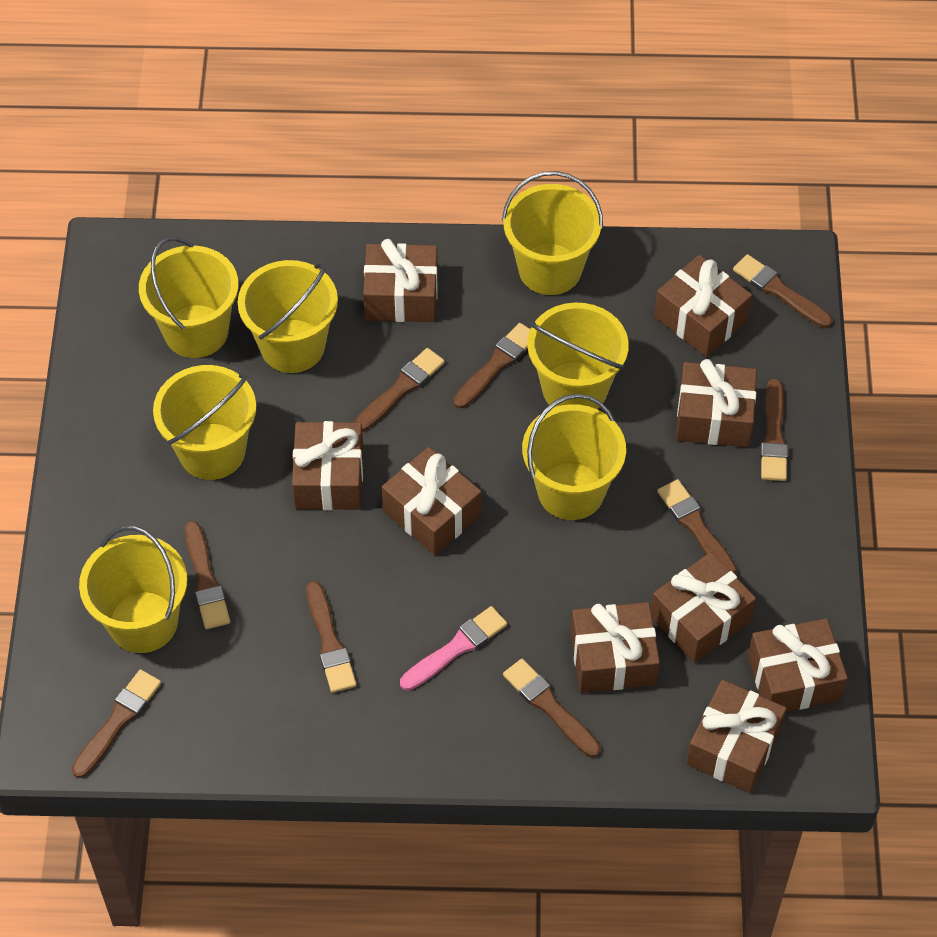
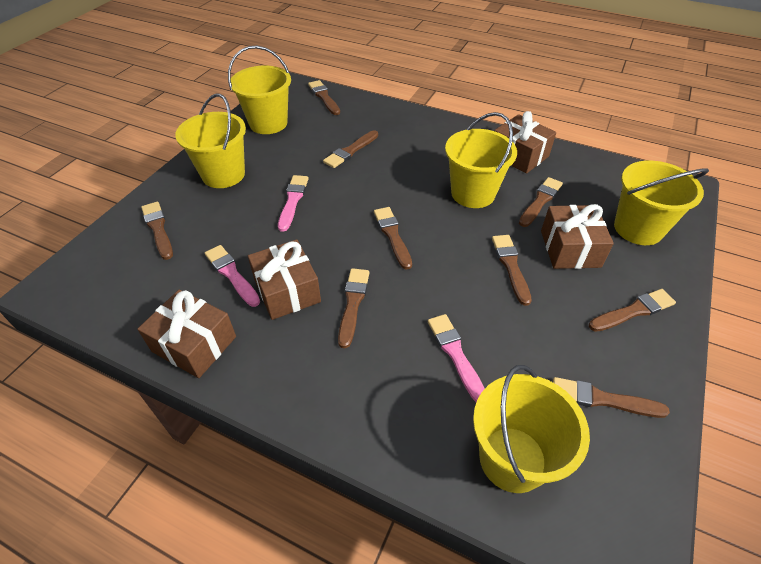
brown gift: 9 -> 4
pink brush: 1 -> 3
yellow bucket: 7 -> 5

